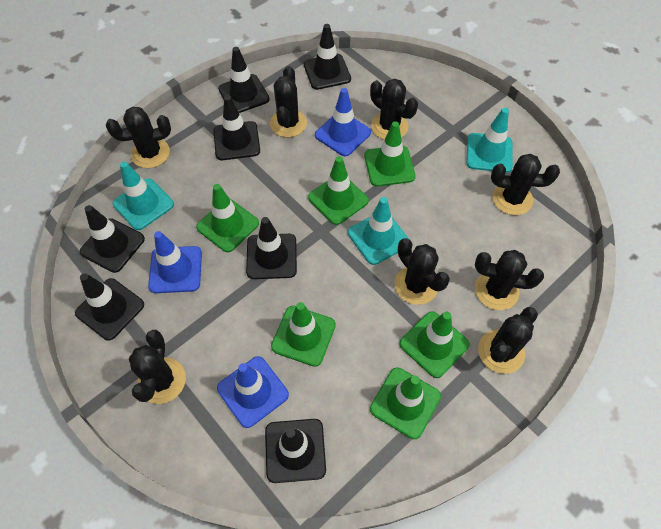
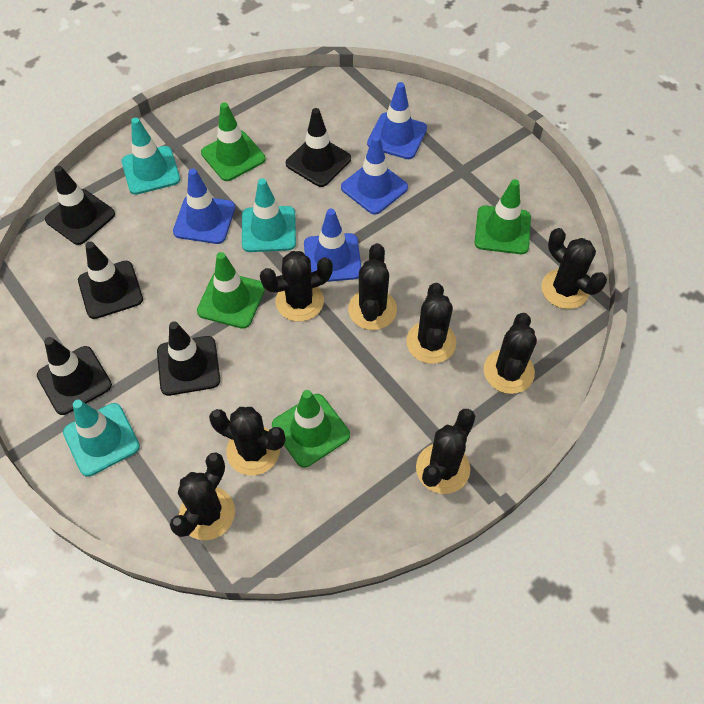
black traffic cone: 7 -> 5
blue traffic cone: 3 -> 4
green traffic cone: 6 -> 4

